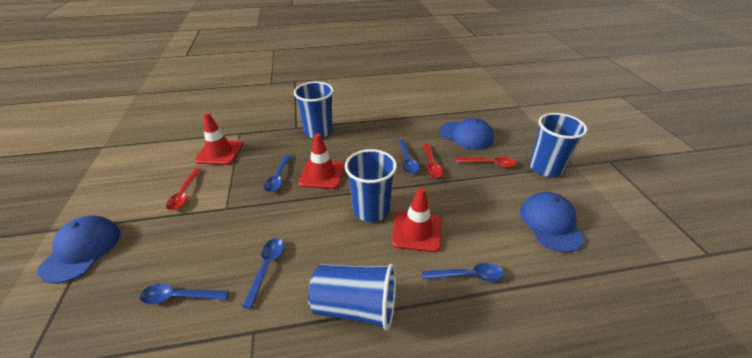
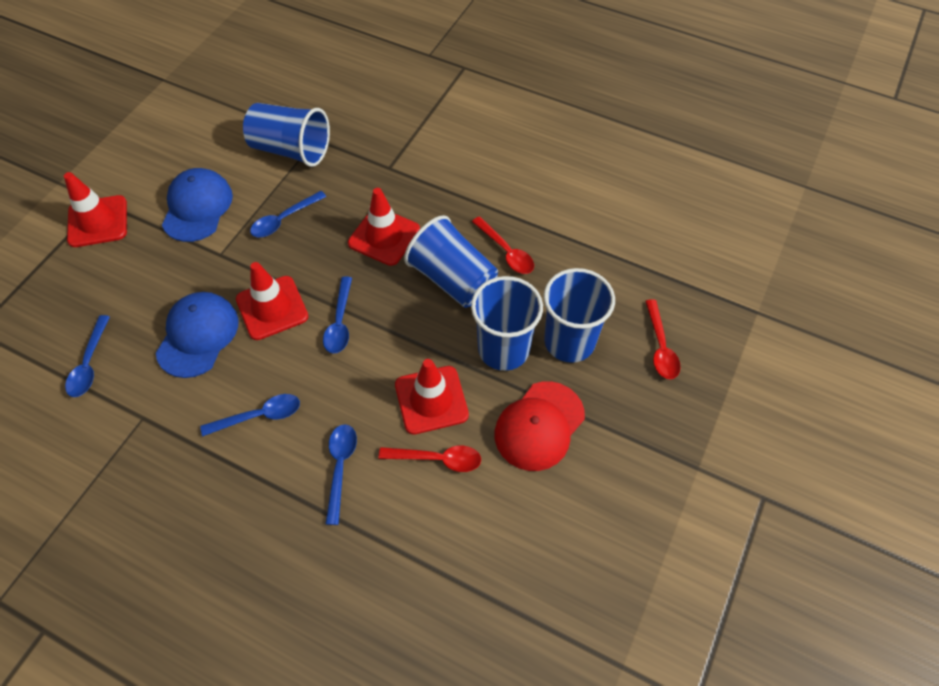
blue cap: 3 -> 2
red cap: 0 -> 1
red traffic cone: 3 -> 4

